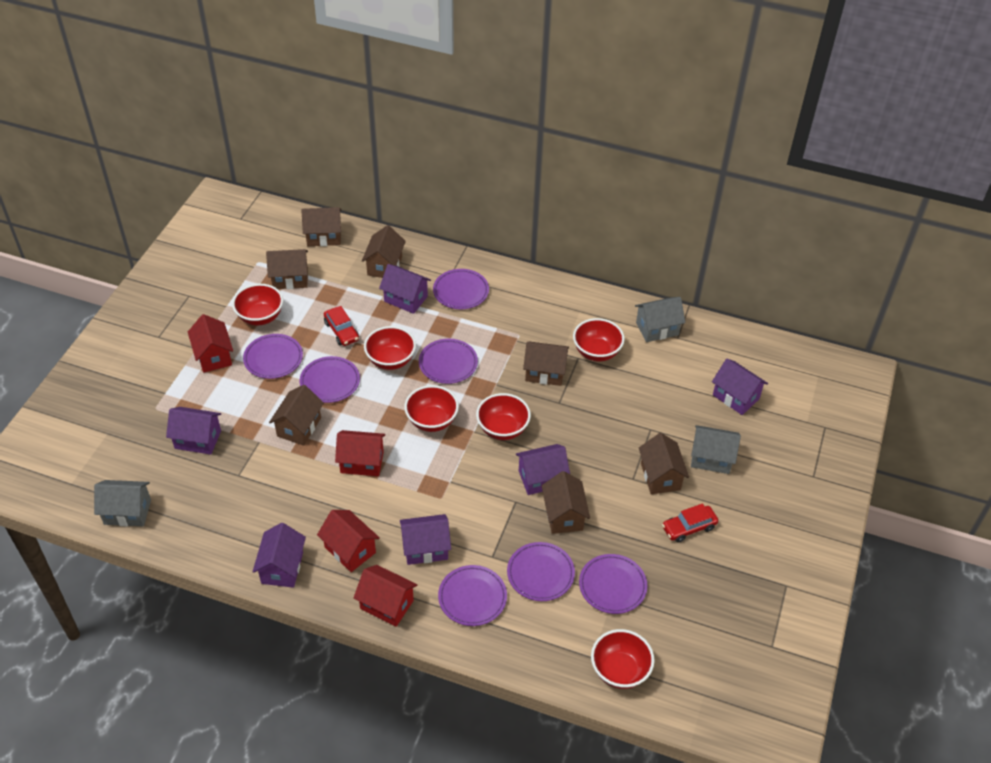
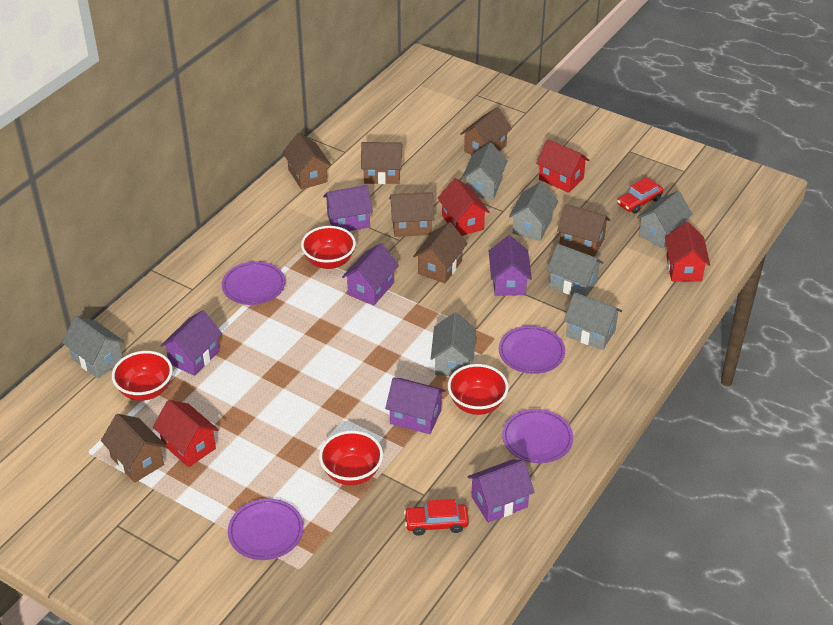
grey house: 3 -> 7
purple plate: 7 -> 4
red bowl: 6 -> 4

